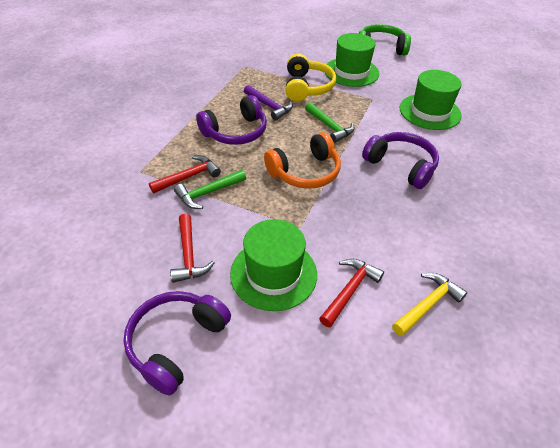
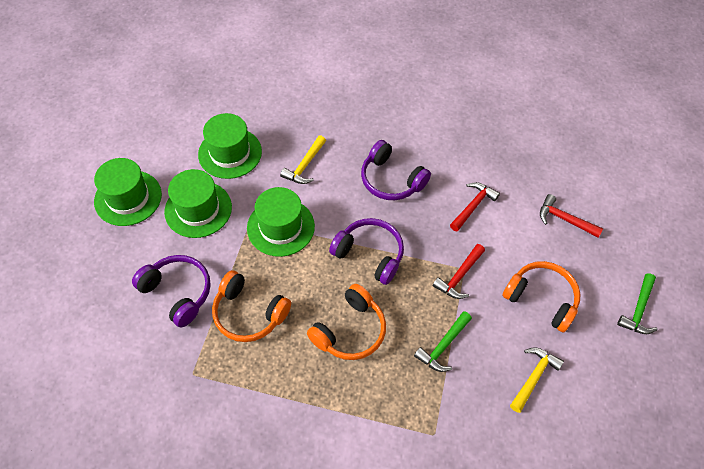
green hat: 3 -> 4
green headphones: 1 -> 0
orange headphones: 1 -> 3
purple hammer: 1 -> 0
yellow hammer: 1 -> 2
yellow headphones: 1 -> 0

